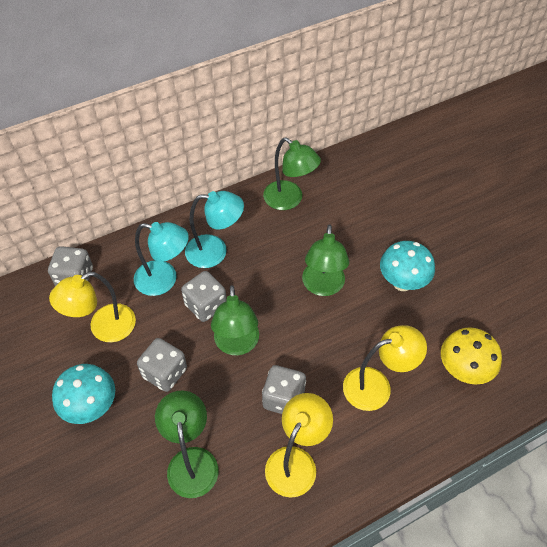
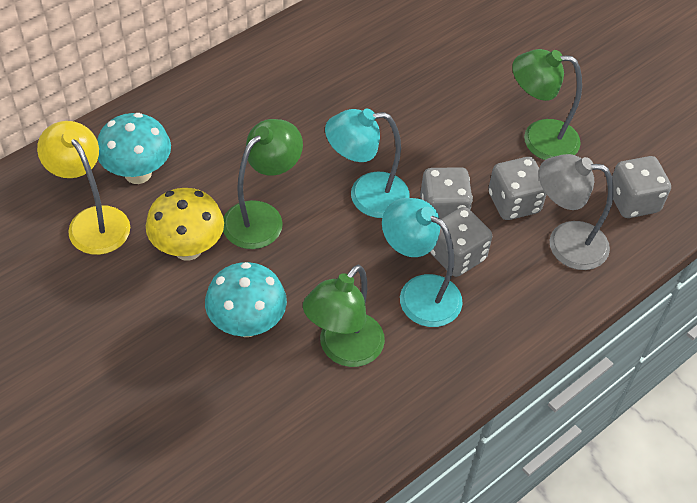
green lamp: 4 -> 3
grey lamp: 0 -> 1
yellow lamp: 3 -> 1

